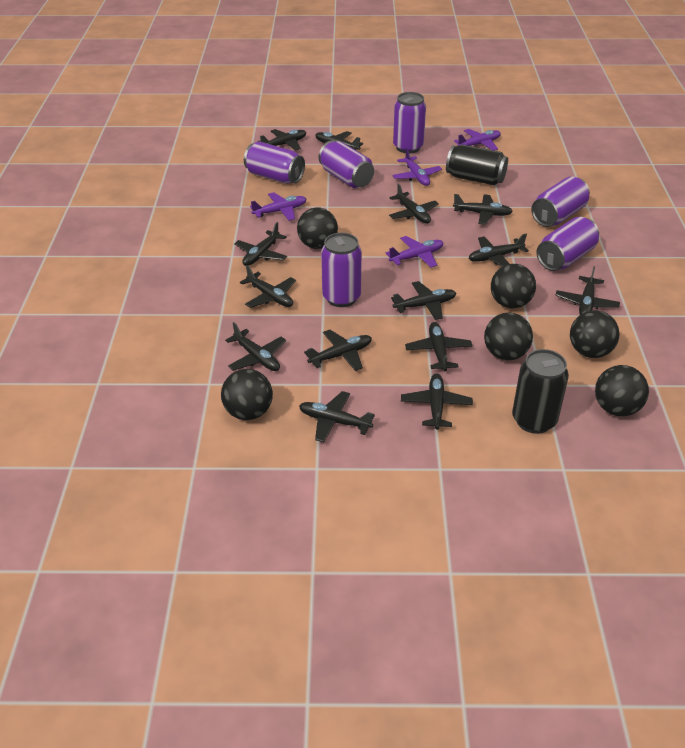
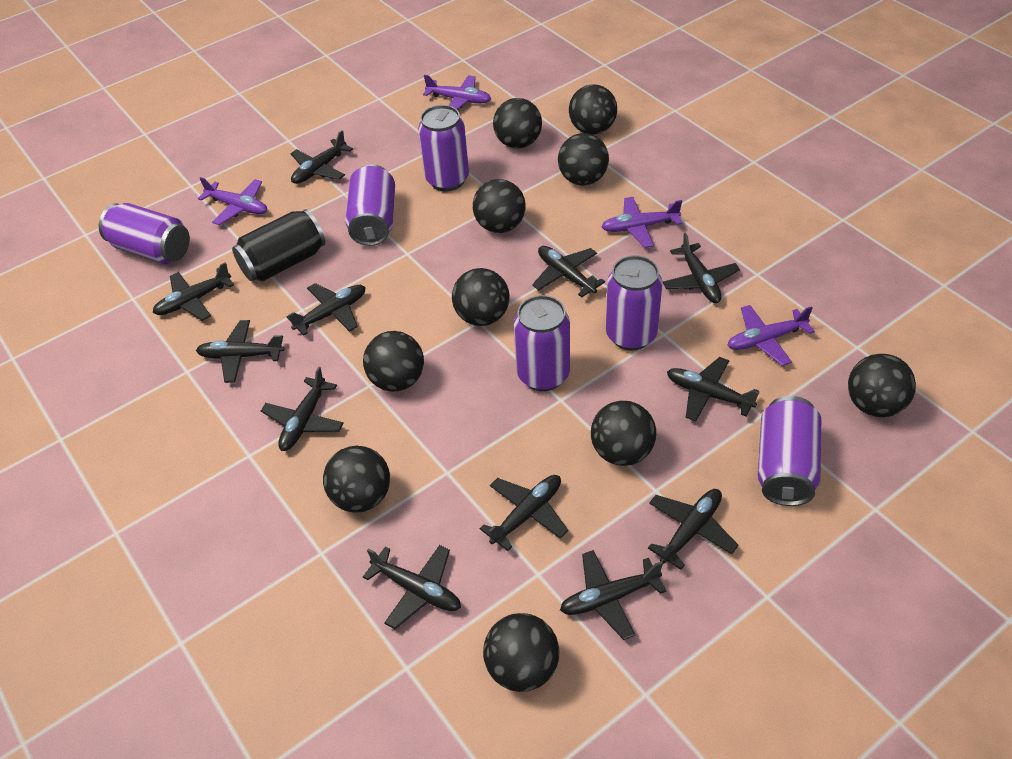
black ball: 6 -> 10
black can: 2 -> 1
black plane: 14 -> 12

